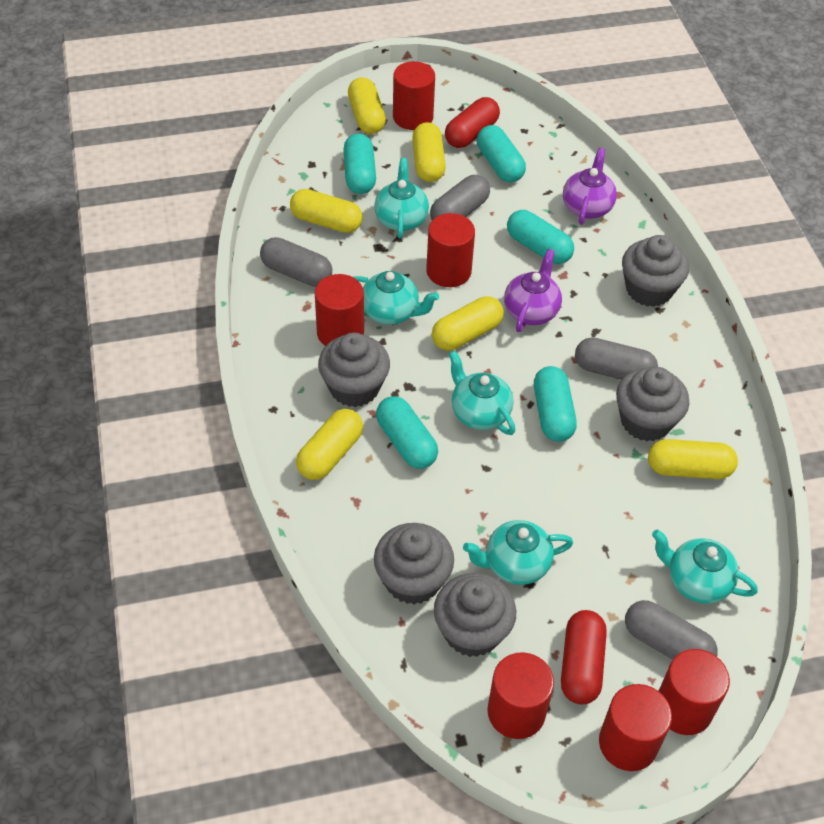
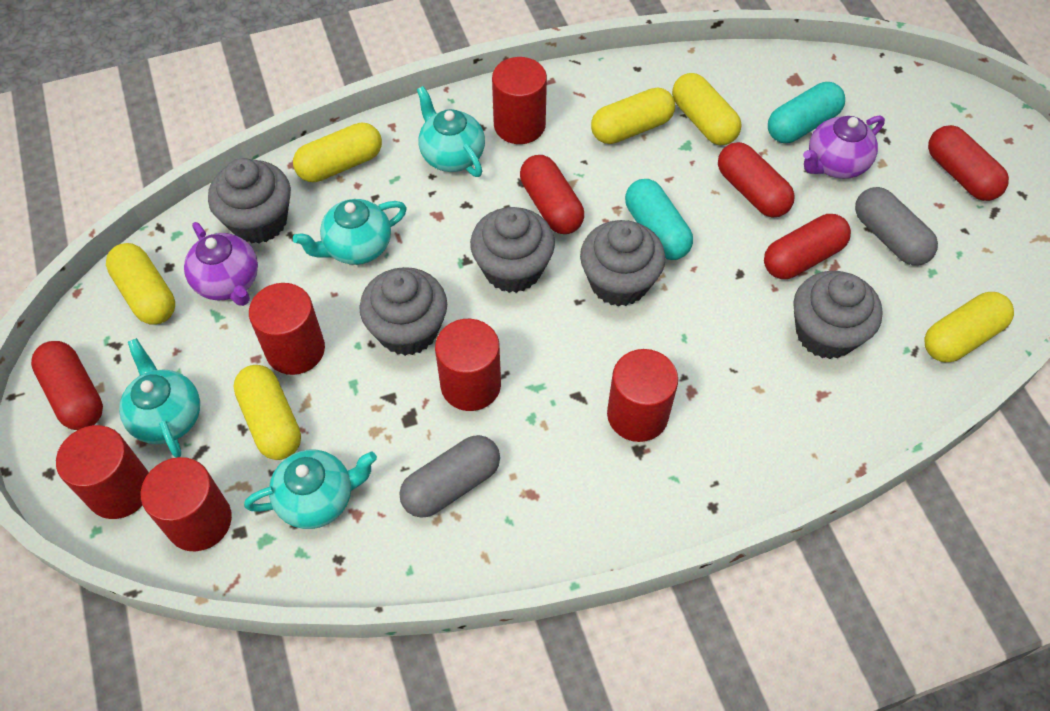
grey capsule: 4 -> 2
red capsule: 2 -> 5
turquoise capsule: 5 -> 2
turquoise teapot: 5 -> 4

